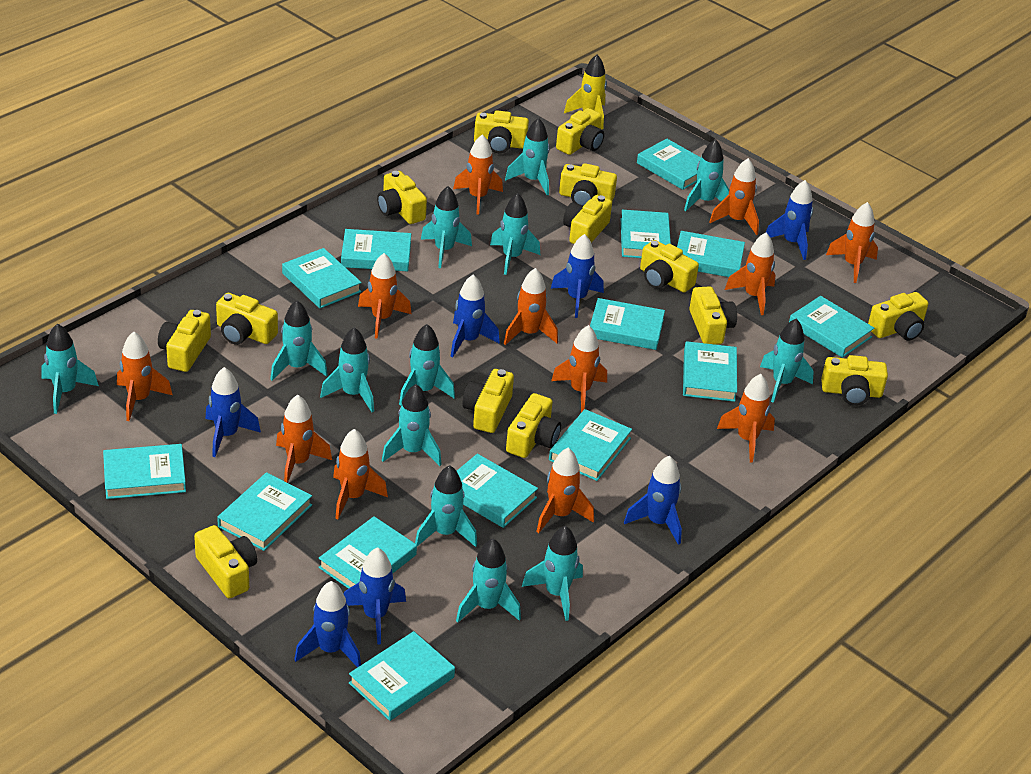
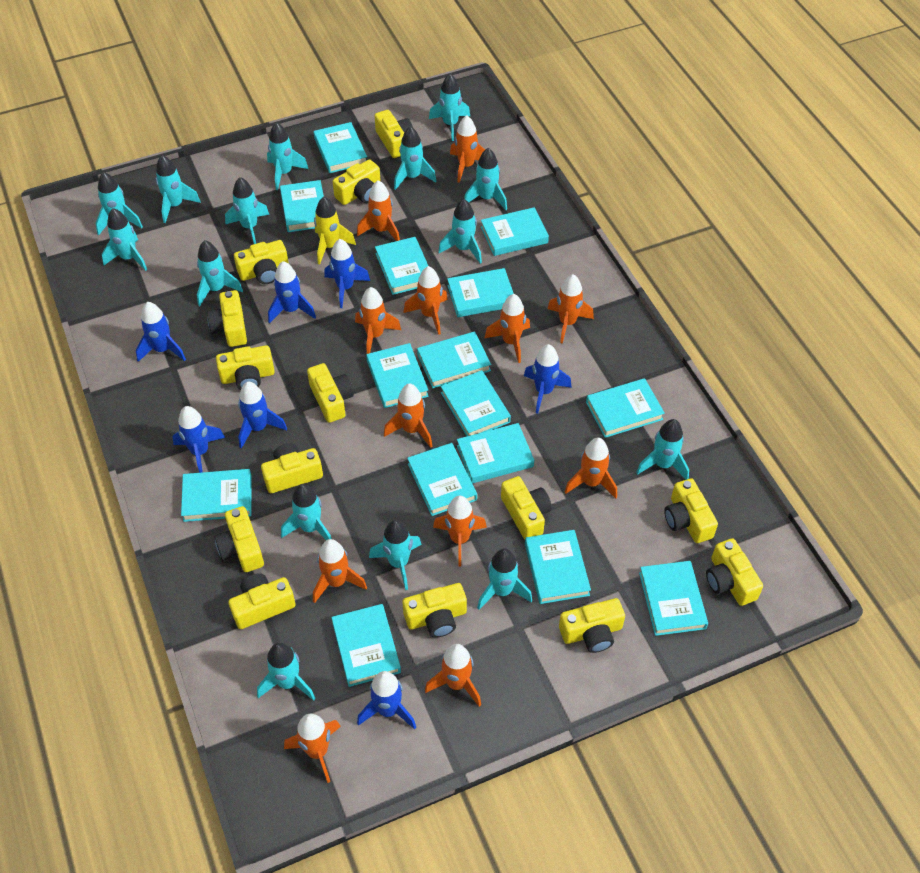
turquoise book: 14 -> 15
turquoise rocket: 13 -> 15

